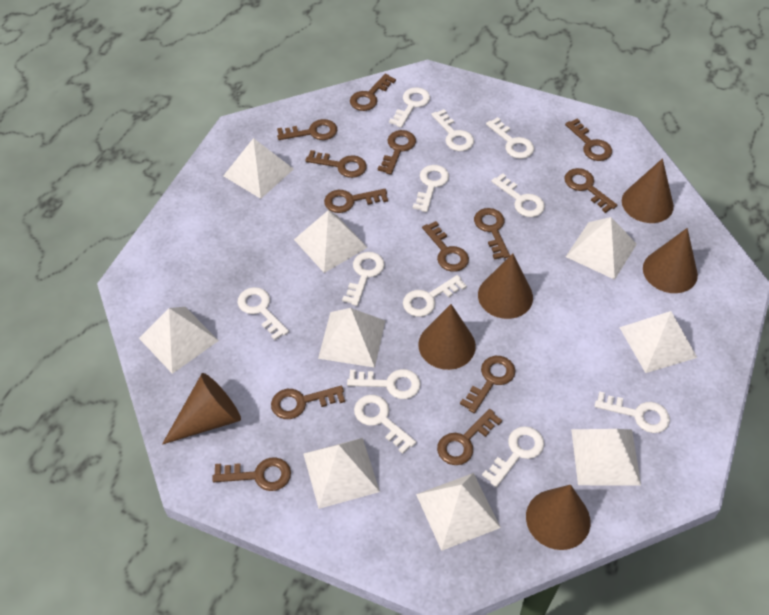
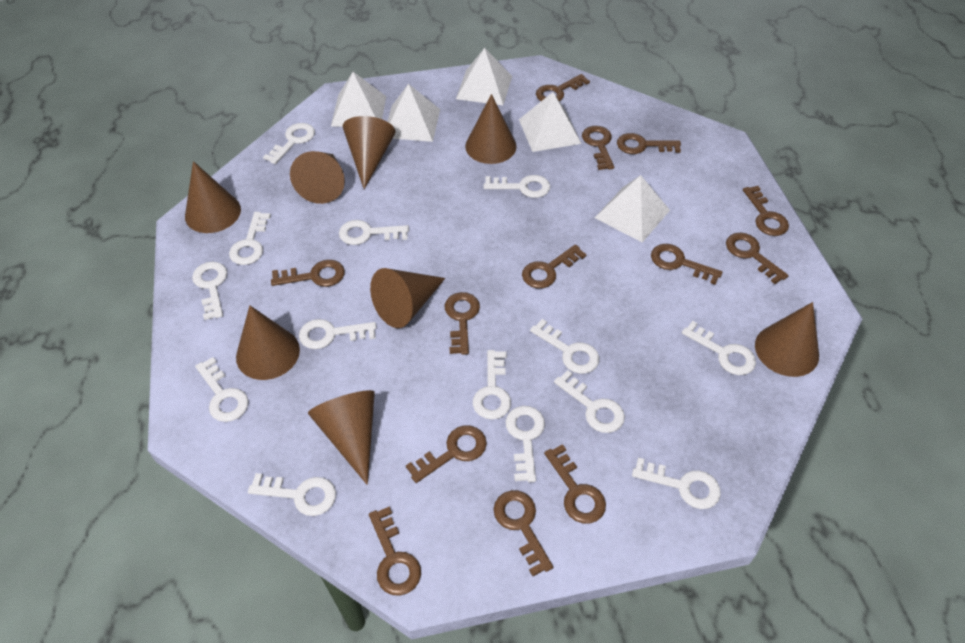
brown cone: 6 -> 8
white key: 12 -> 14
white pyramid: 9 -> 5

